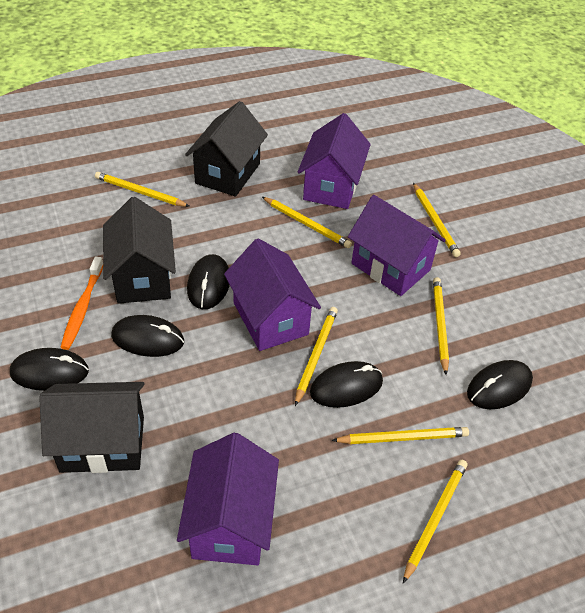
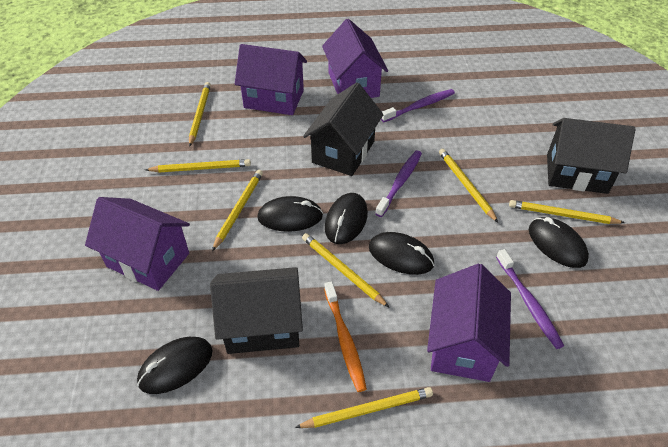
purple toothbrush: 0 -> 3

